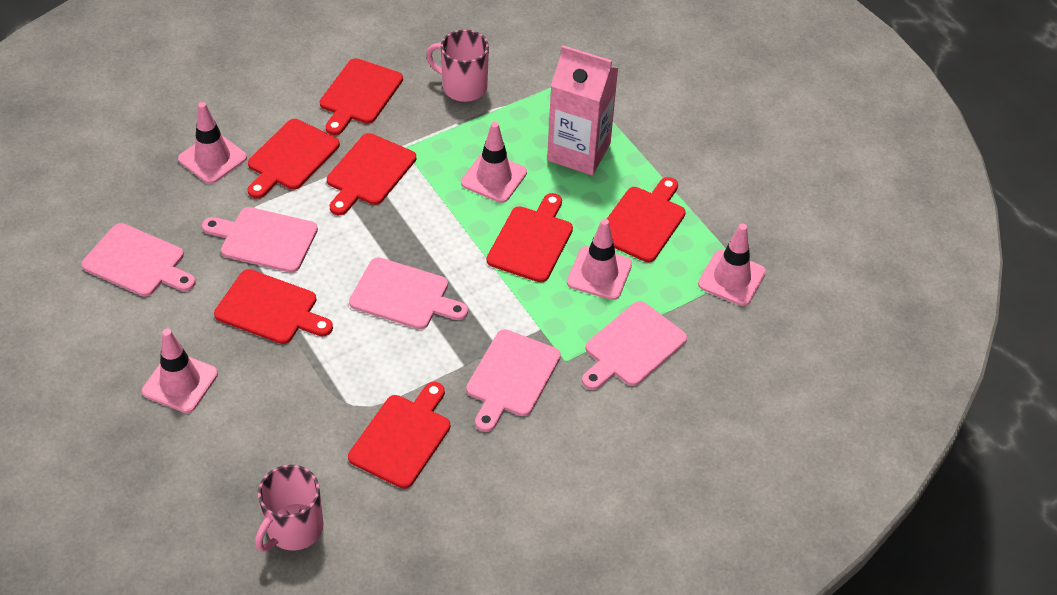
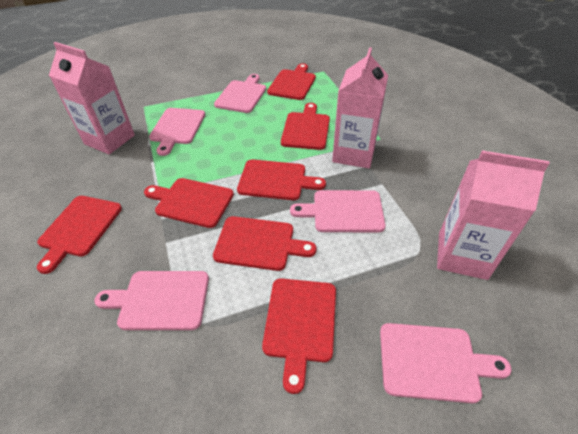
pink carton: 1 -> 3
pink mug: 2 -> 0
pink traffic cone: 5 -> 0

